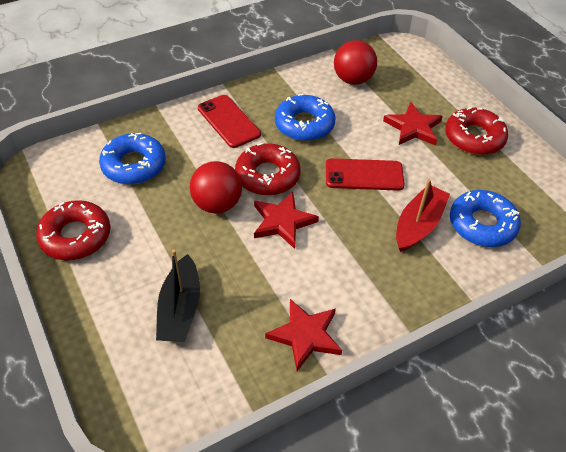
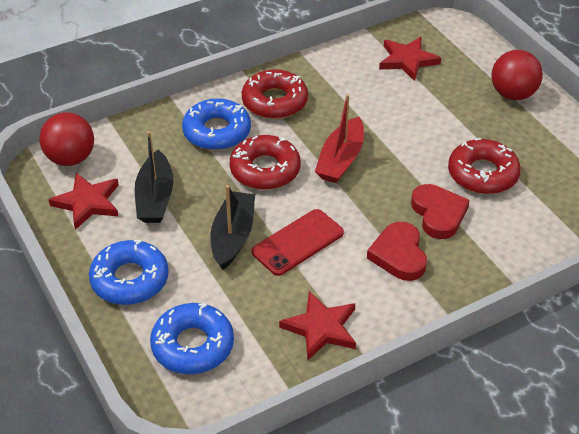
black boat: 1 -> 2
red heart: 0 -> 2
red phone: 2 -> 1

